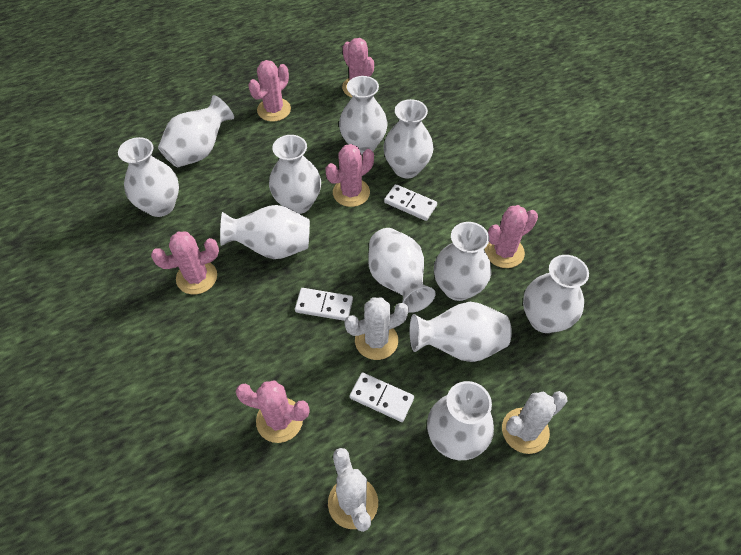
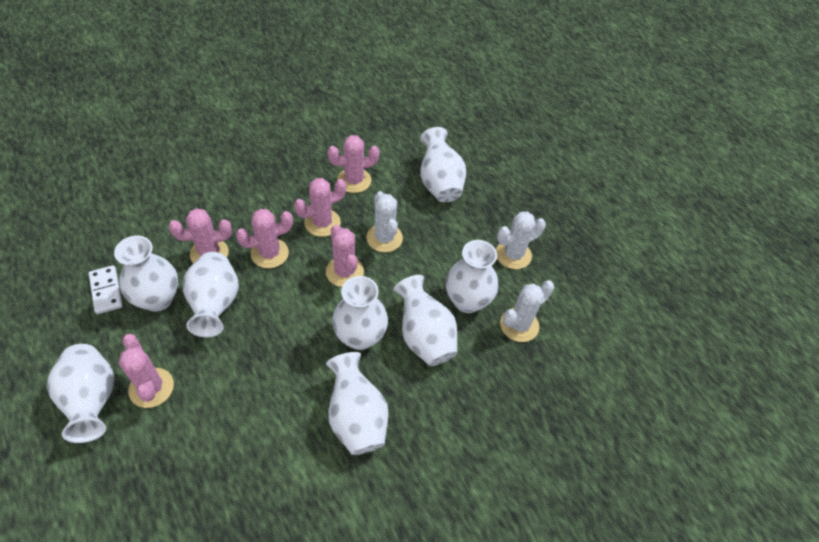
white domino: 3 -> 1
white vase: 11 -> 8

